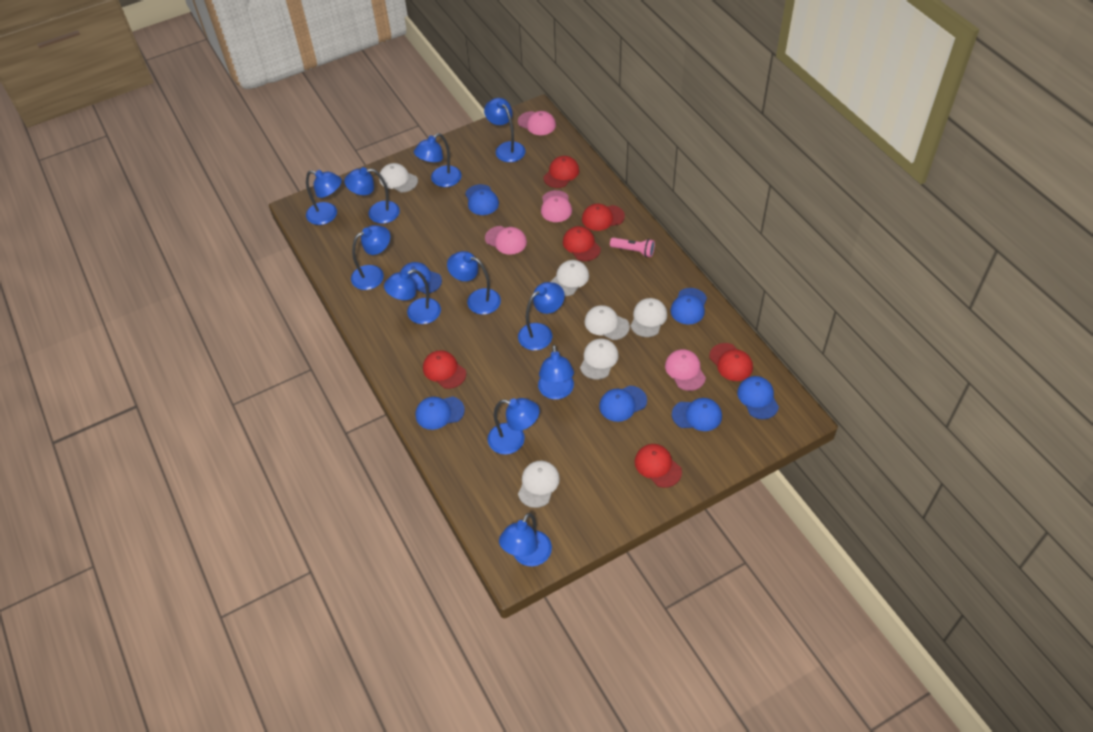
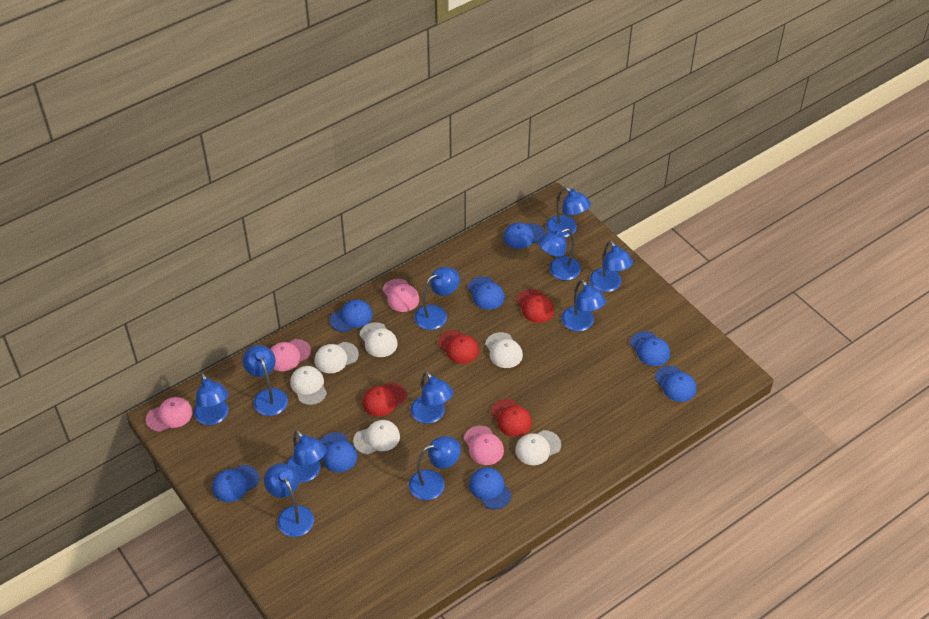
blue cap: 7 -> 8
pink flashlight: 1 -> 0
red cap: 6 -> 4

